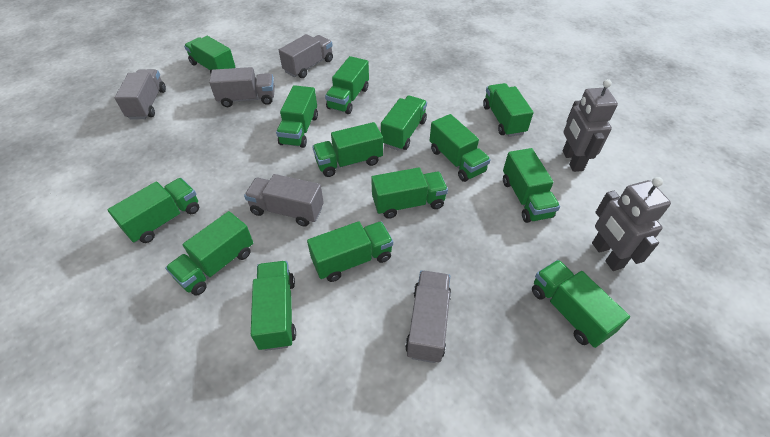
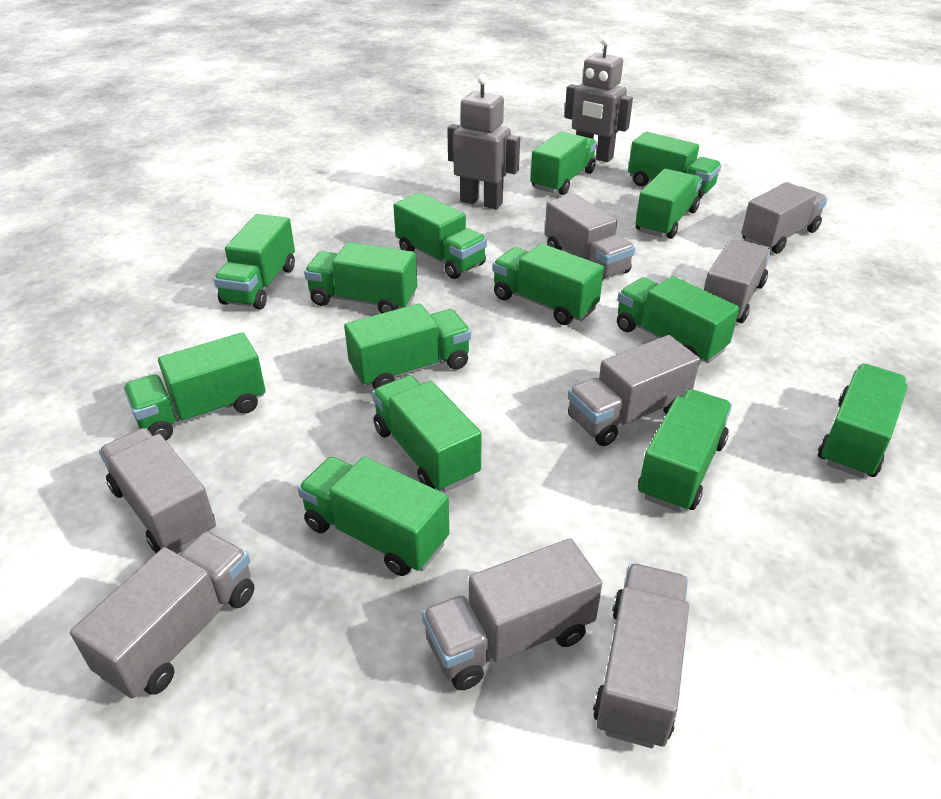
grey truck: 5 -> 8

